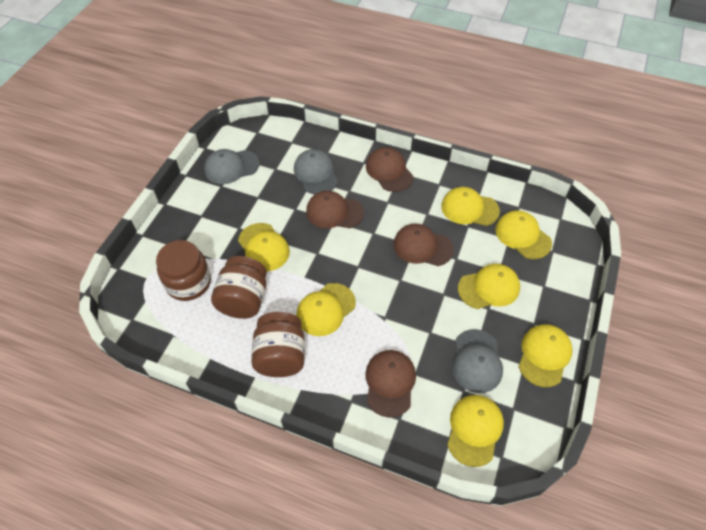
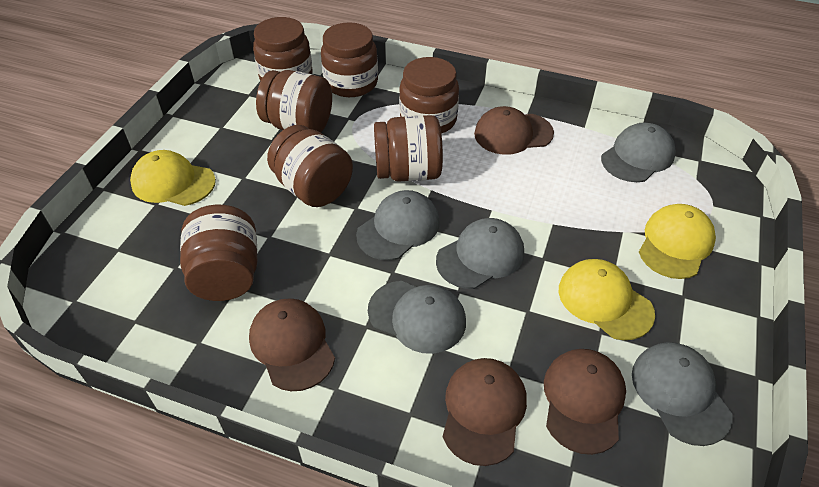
brown jar: 3 -> 7
grey cap: 3 -> 5
yellow cap: 7 -> 3

